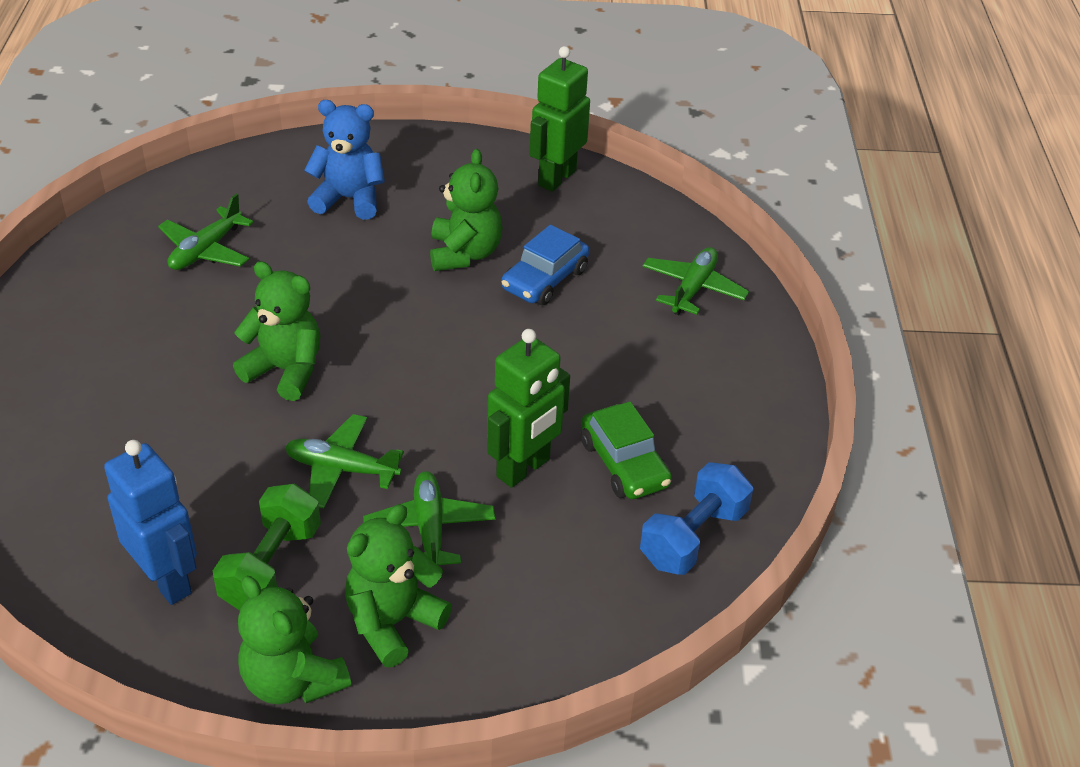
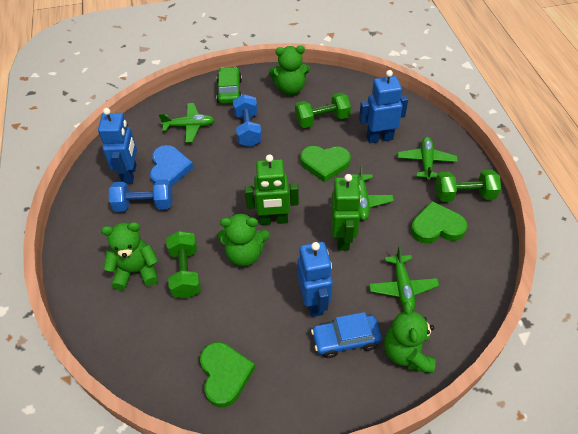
blue dumbbell: 1 -> 2
blue heart: 0 -> 1
blue robot: 1 -> 3
blue teddy bear: 1 -> 0
green dumbbell: 1 -> 3
green heart: 0 -> 3

